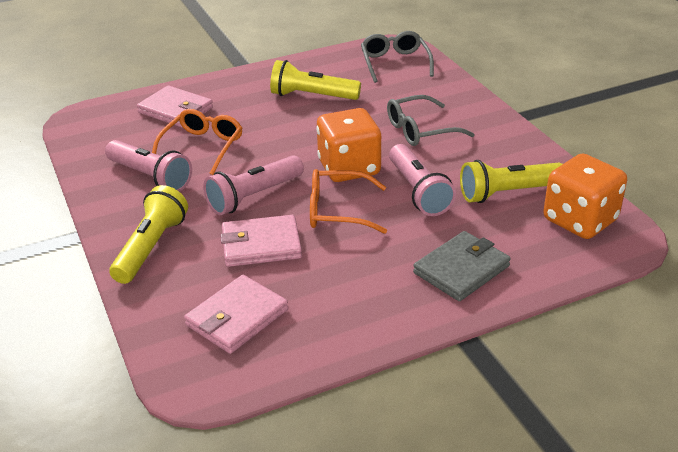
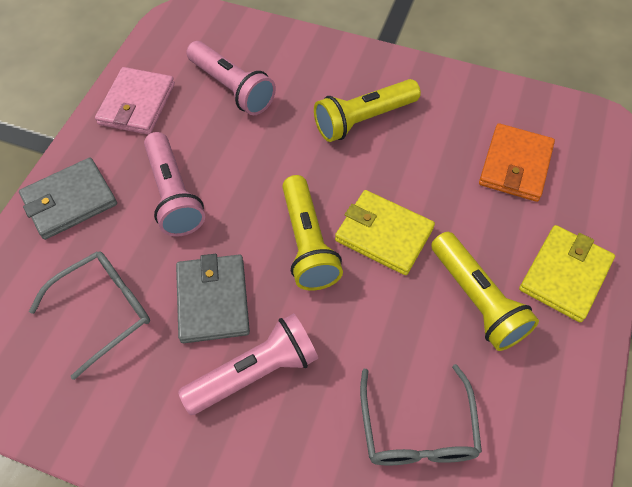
grey wallet: 1 -> 2
orange dice: 2 -> 0
orange glasses: 2 -> 0
orange wallet: 0 -> 1
pink wallet: 3 -> 1
yellow wallet: 0 -> 2

